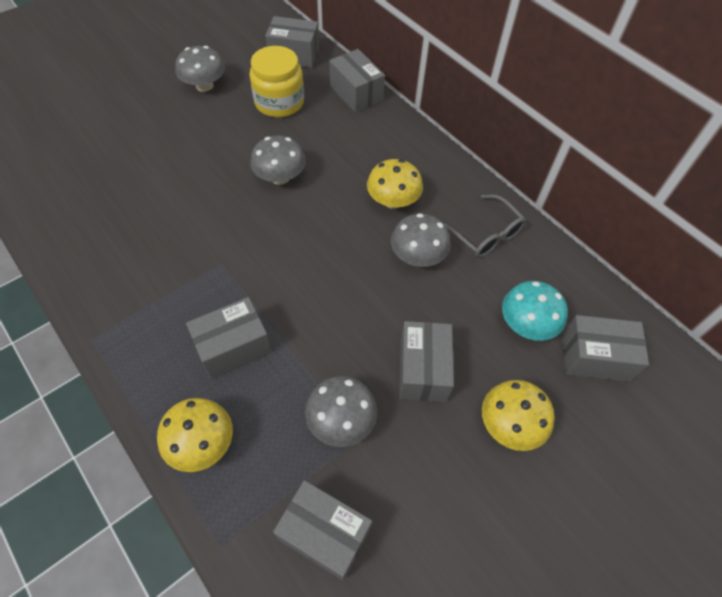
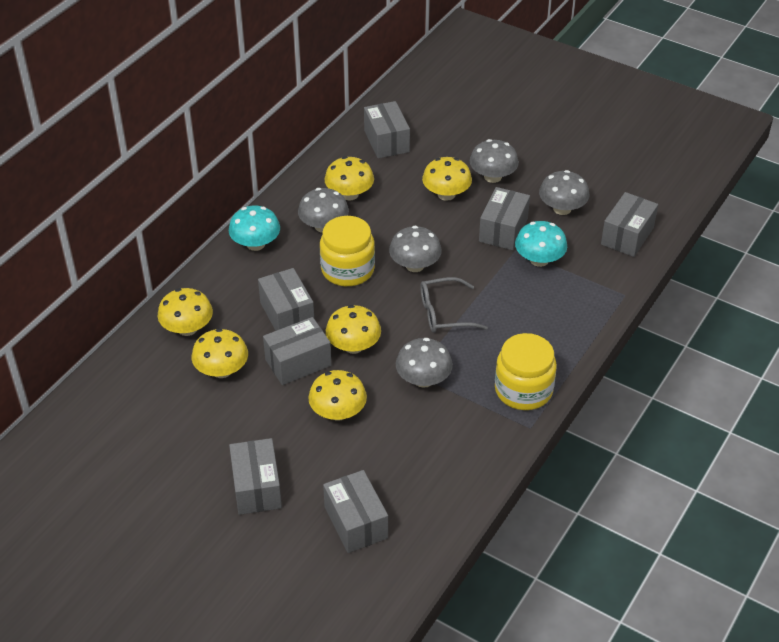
grey box: 6 -> 7
grey mushroom: 4 -> 5
turquoise mushroom: 1 -> 2
yellow jar: 1 -> 2
yellow mushroom: 3 -> 6

